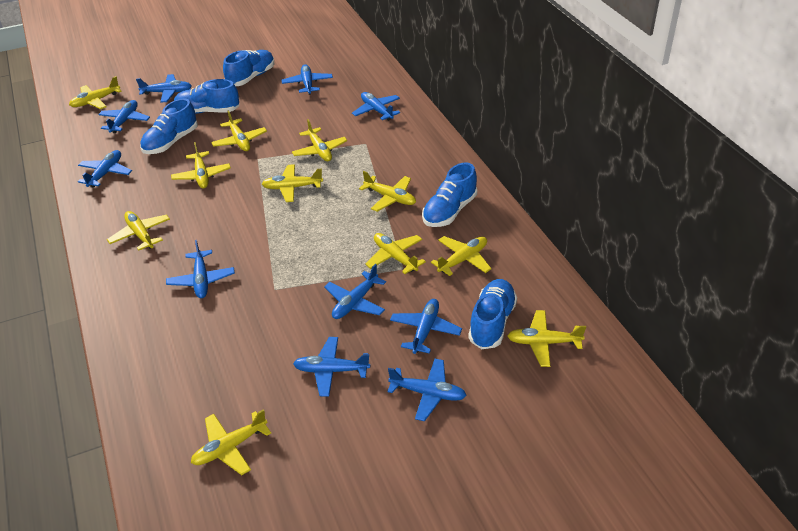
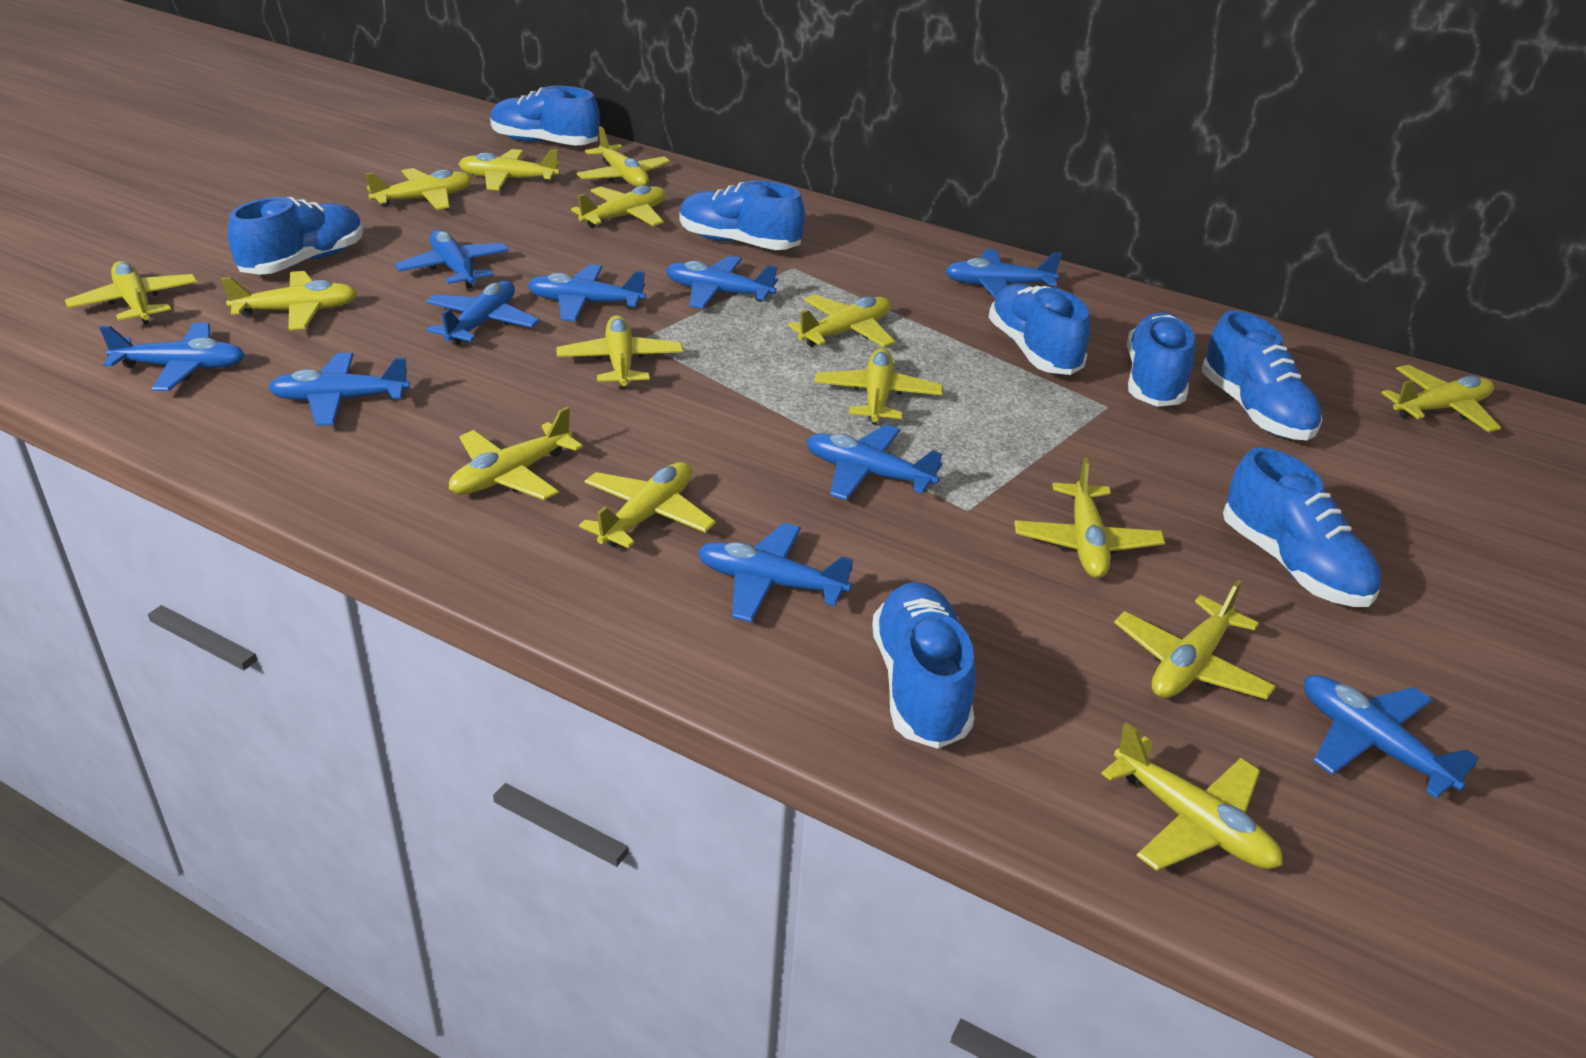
blue shoe: 5 -> 8
yellow plane: 11 -> 15

